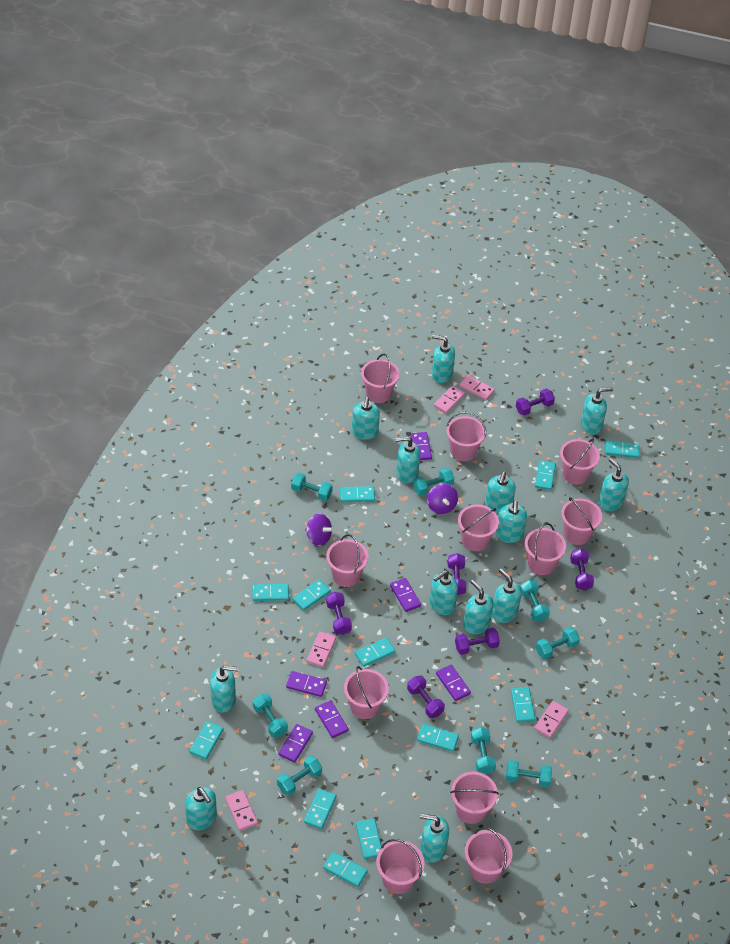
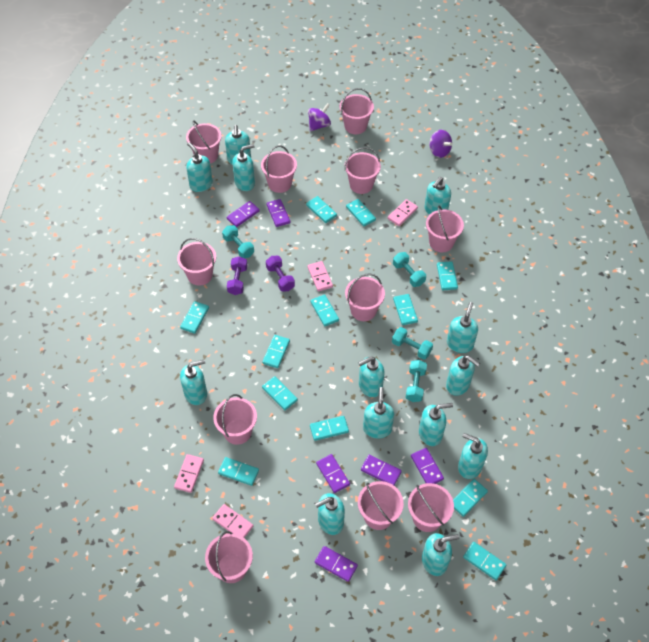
pink domino: 5 -> 4
purple dumbbell: 6 -> 2
turquoise dumbbell: 8 -> 4

